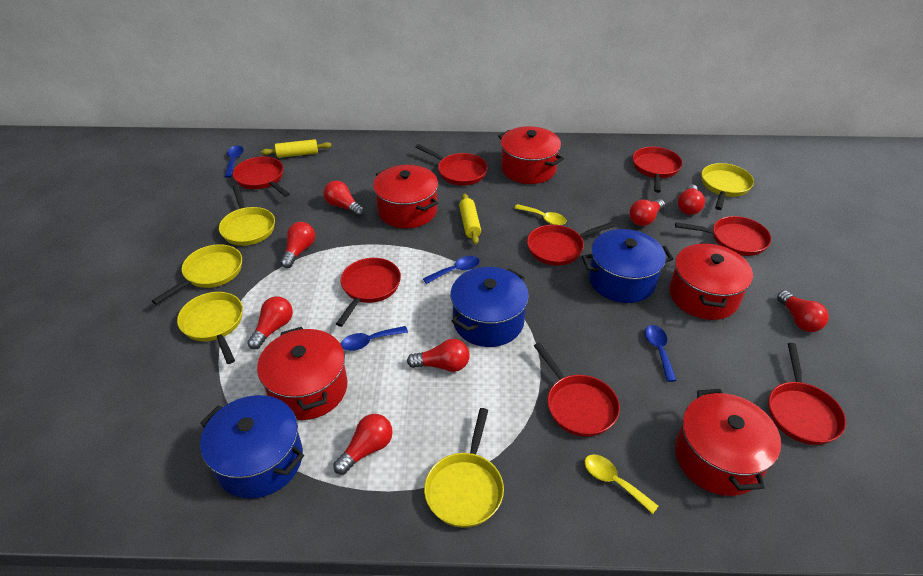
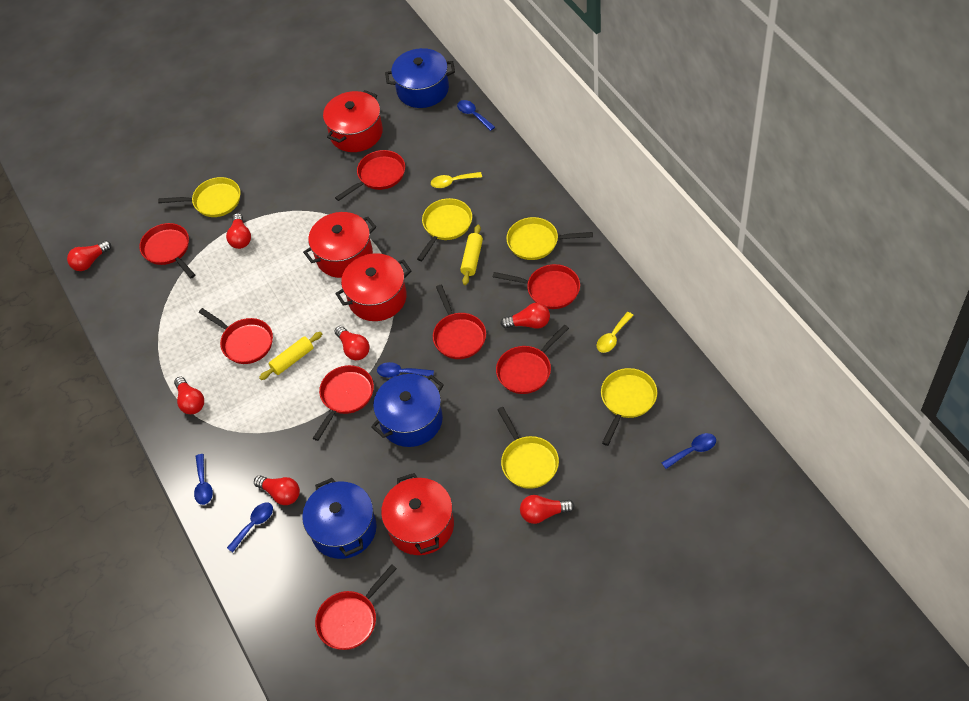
blue spoon: 4 -> 5
red light bulb: 8 -> 7
red pot: 5 -> 4

